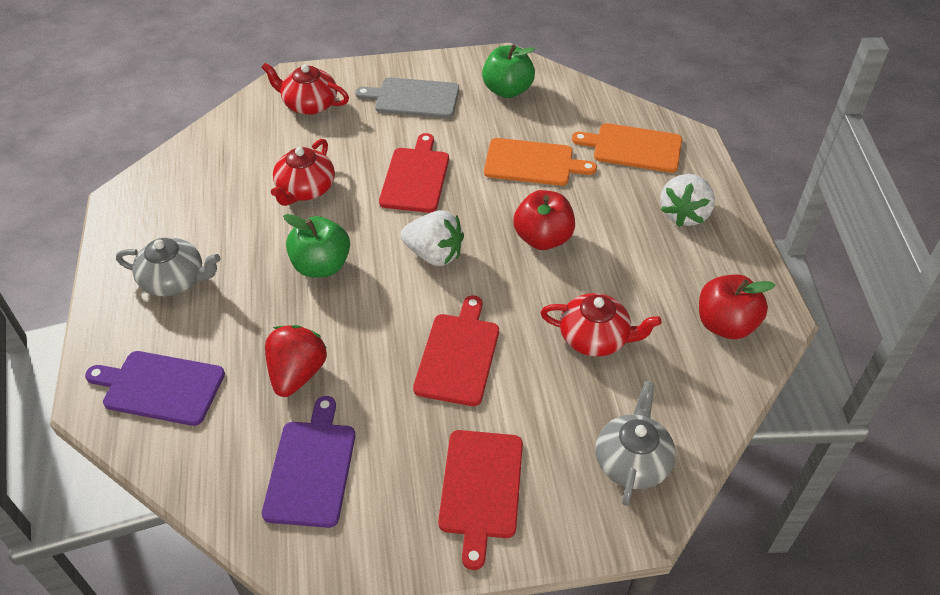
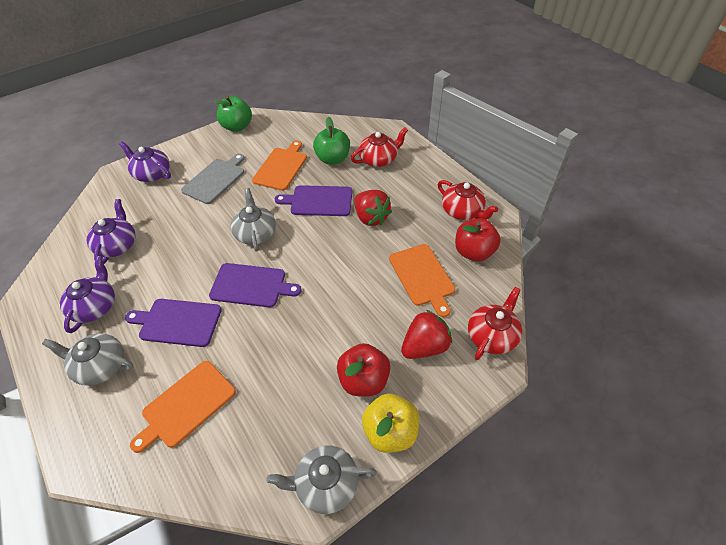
grey teapot: 2 -> 3
orange cutting board: 2 -> 3
purple cutting board: 2 -> 3
purple teapot: 0 -> 3
red cutting board: 3 -> 0
red strawberry: 1 -> 2
white strawberry: 2 -> 0
yellow apple: 0 -> 1

